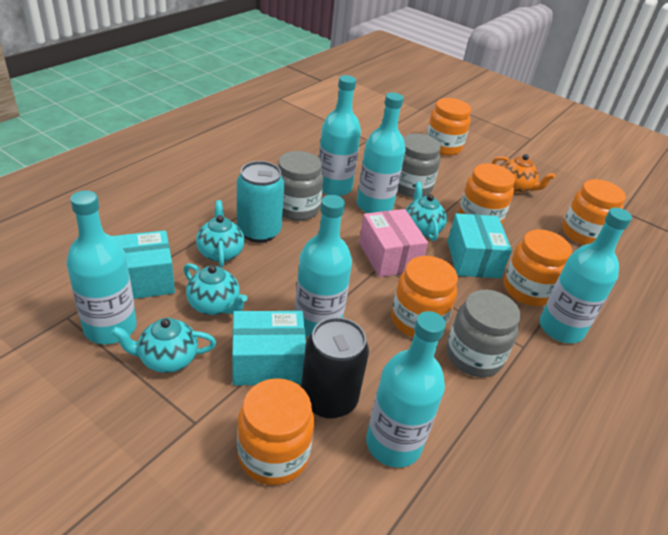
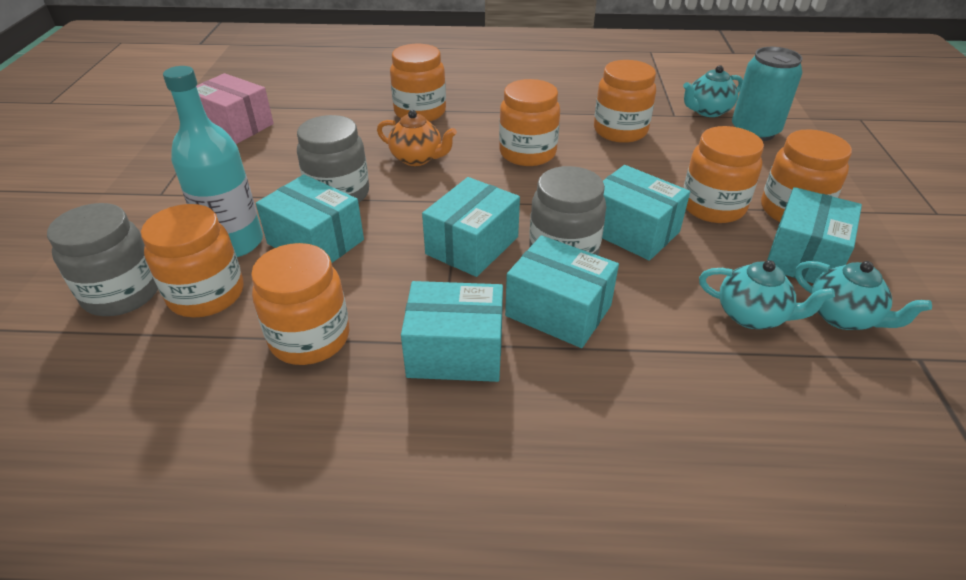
black can: 1 -> 0
orange jar: 6 -> 7
turquoise bottle: 6 -> 1
turquoise box: 3 -> 6
turquoise teapot: 4 -> 3

